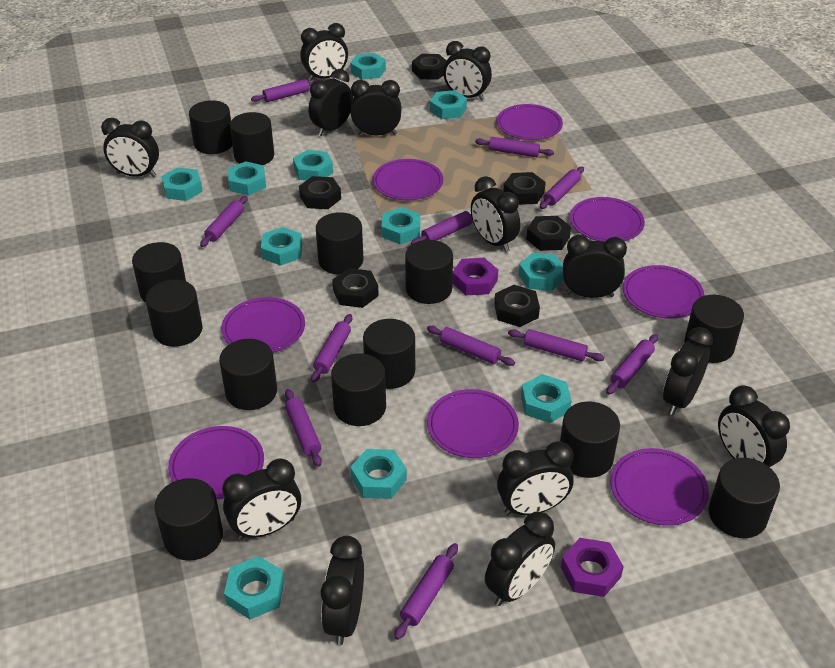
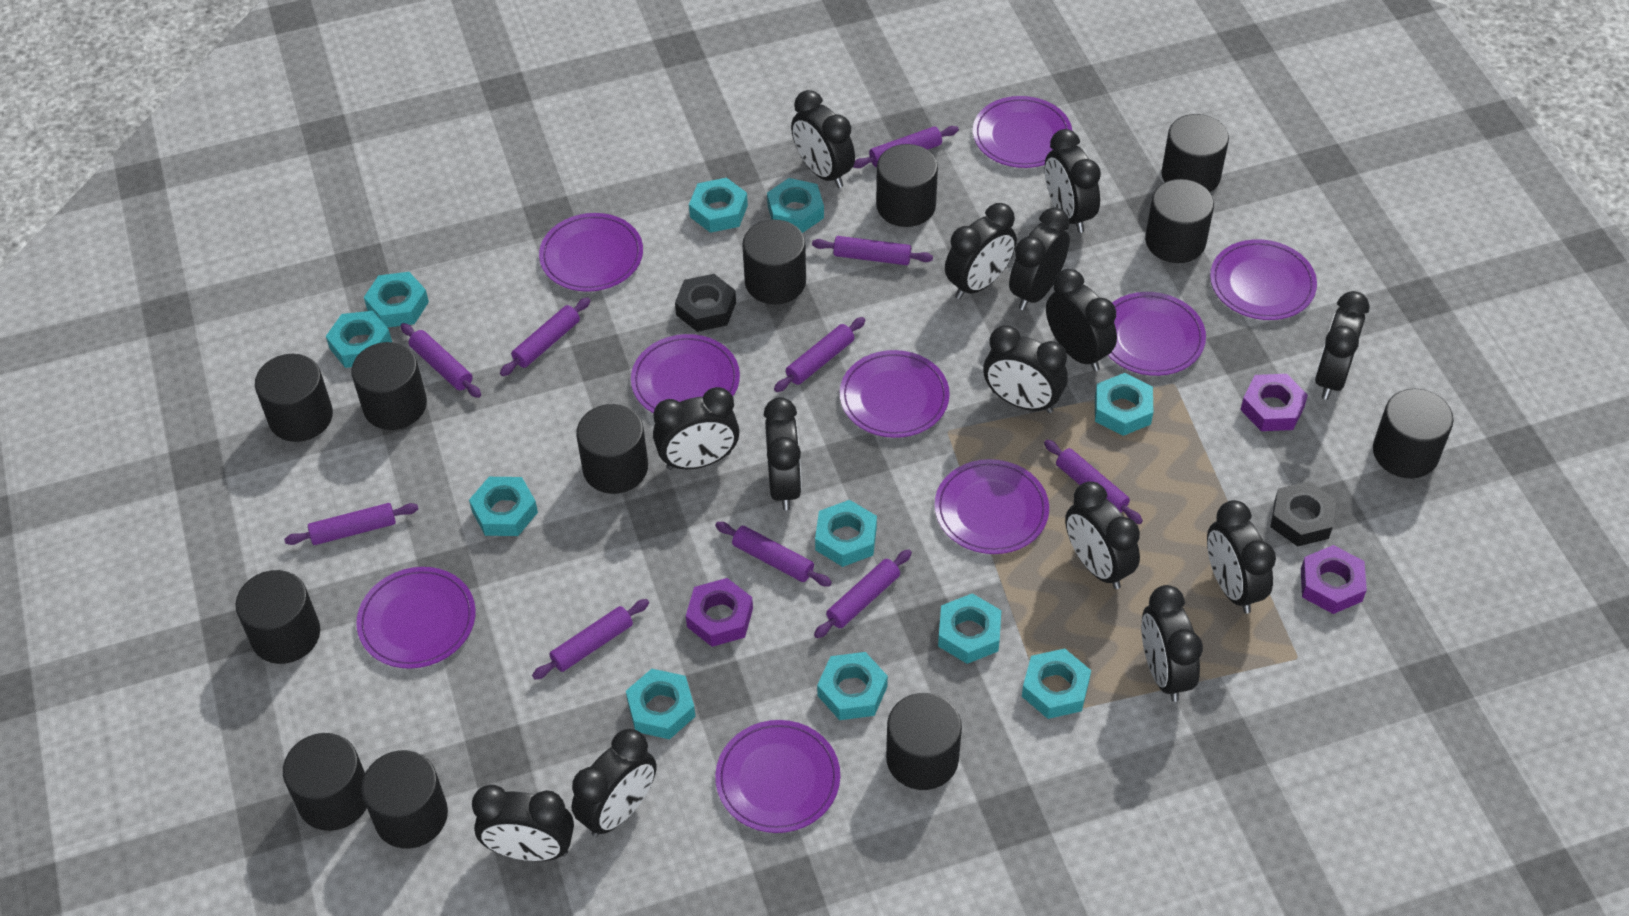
black clock: 13 -> 14
black cylinder: 13 -> 12
black nut: 6 -> 2
purple nut: 2 -> 3
purple plate: 8 -> 9
purple rolling pin: 11 -> 10

